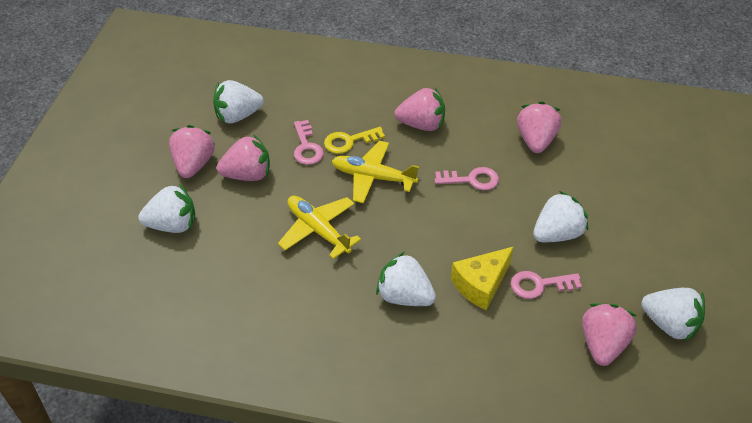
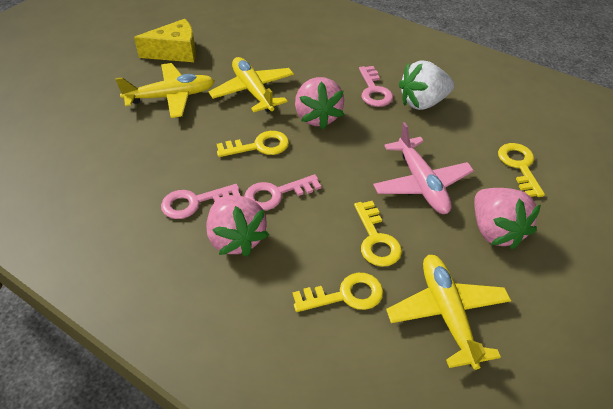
pink plane: 0 -> 1
pink strawberry: 5 -> 3
white strawberry: 5 -> 1
yellow key: 1 -> 4
yellow plane: 2 -> 3

